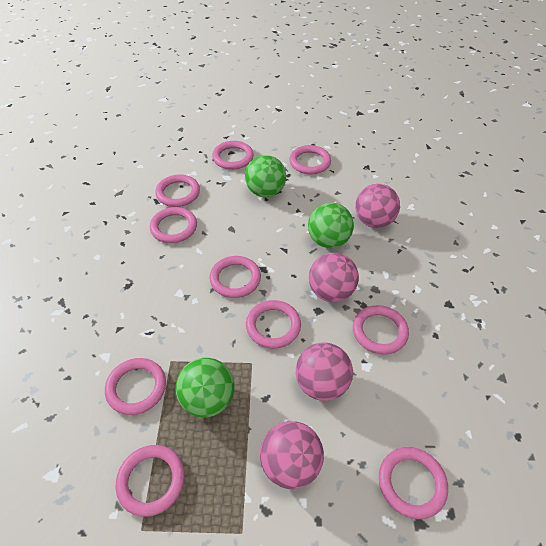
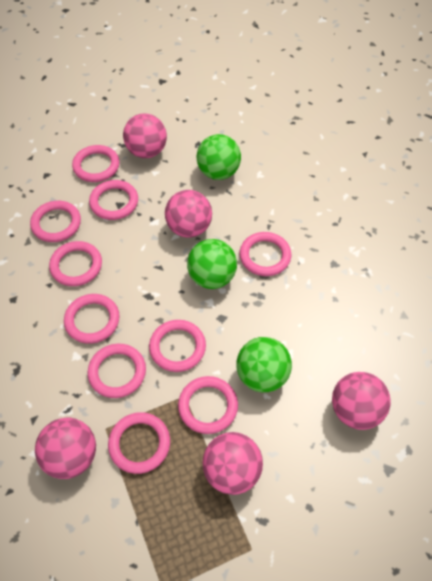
pink ball: 4 -> 5

